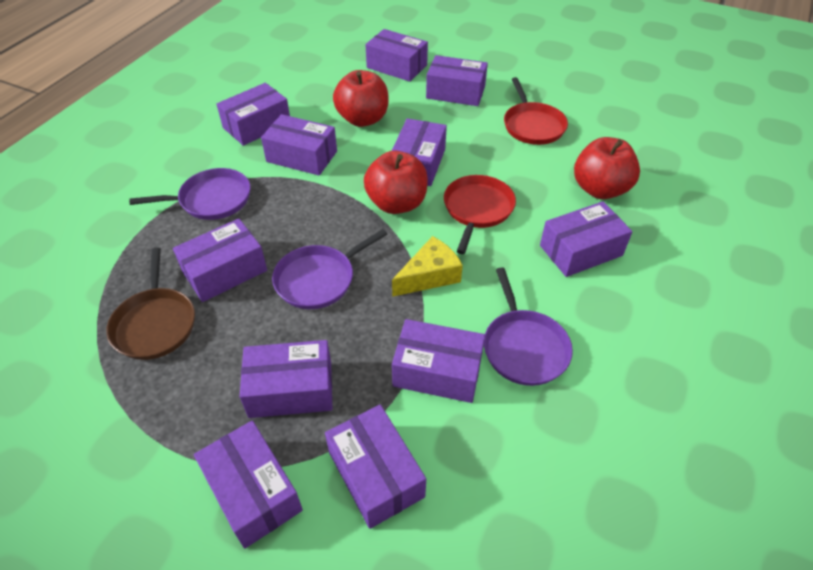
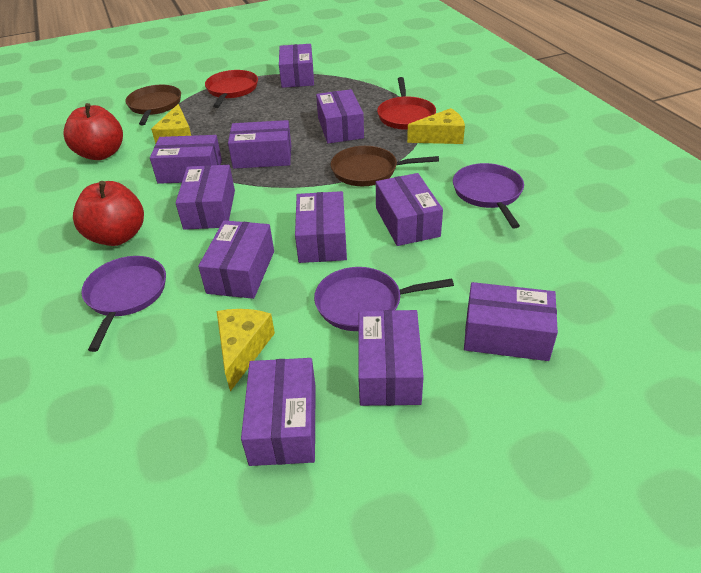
brown pan: 1 -> 2
red apple: 3 -> 2
yellow cheese: 1 -> 3

